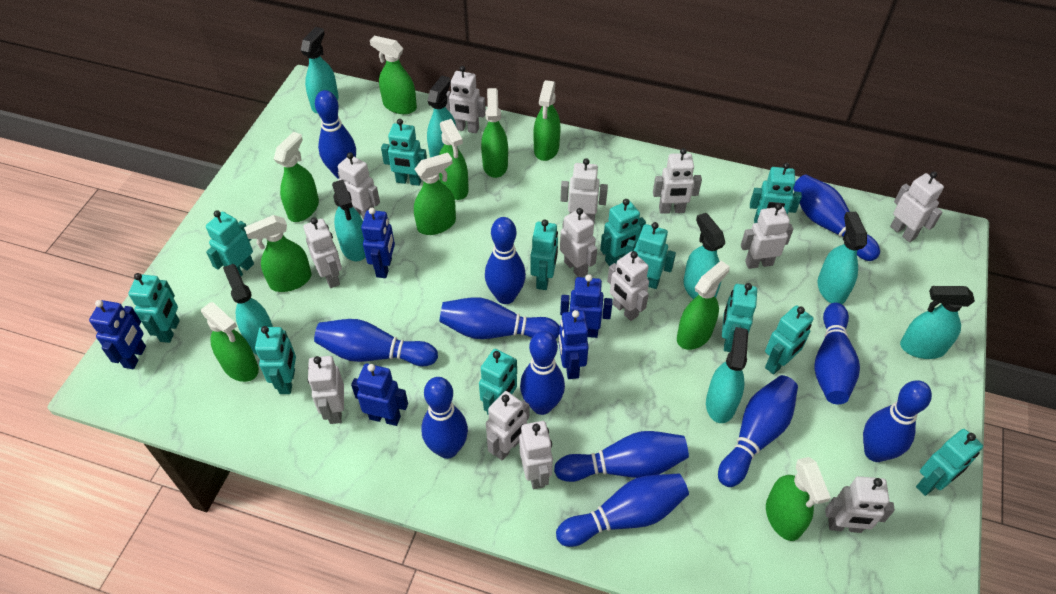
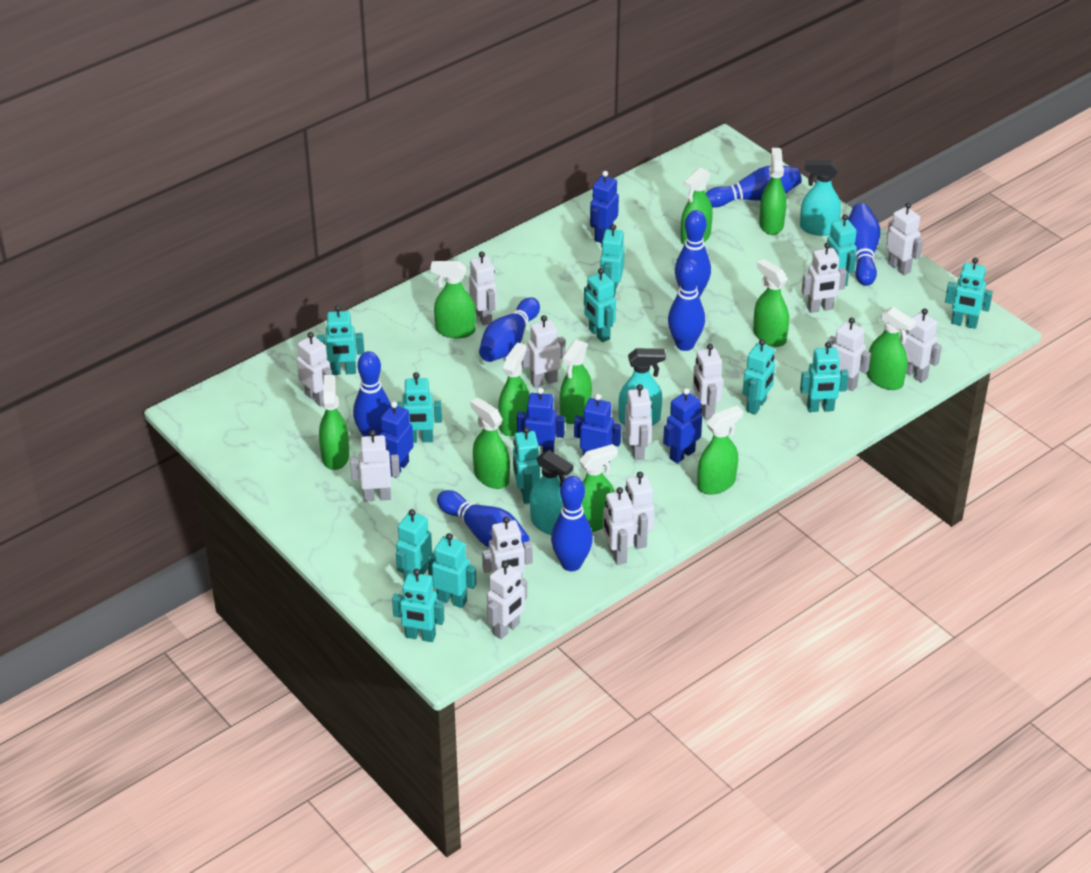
blue bowling pin: 12 -> 8
green spray bottle: 10 -> 11
turquoise spray bottle: 8 -> 3
white robot: 13 -> 14

